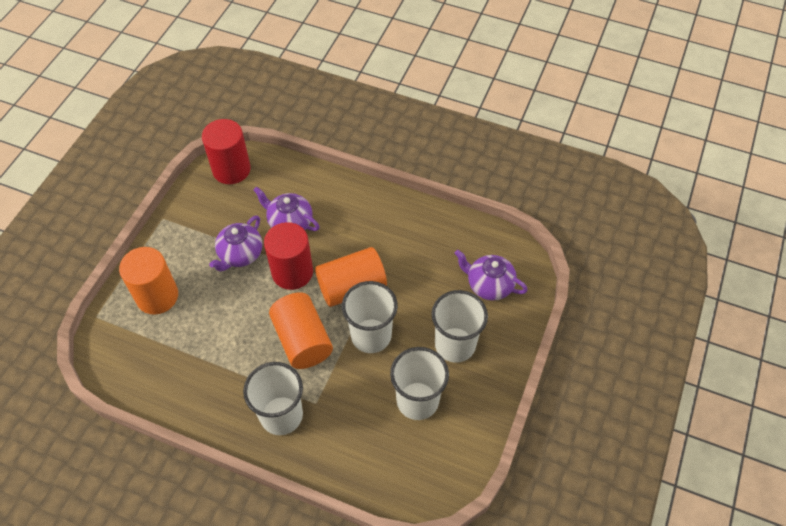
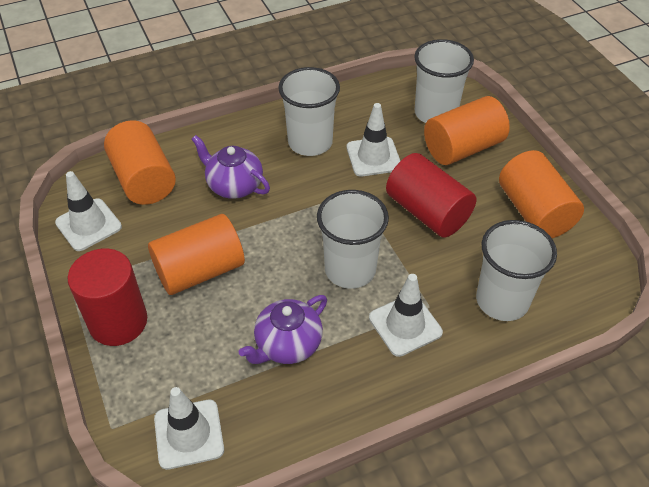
orange cylinder: 3 -> 4
purple teapot: 3 -> 2
white traffic cone: 0 -> 4

